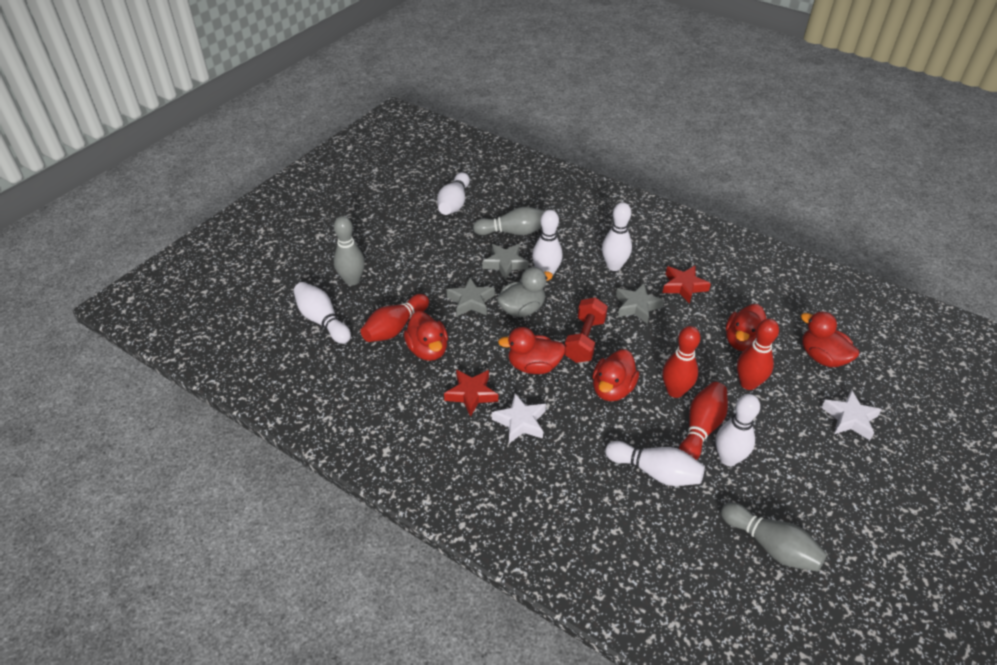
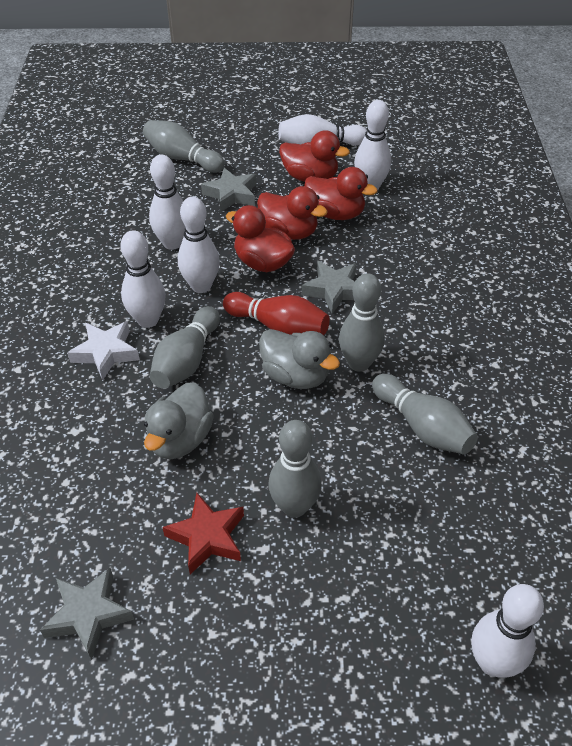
grey bowling pin: 3 -> 5
grey duck: 1 -> 2
red bowling pin: 4 -> 1
red duck: 5 -> 4
red dumbbell: 1 -> 0
red star: 2 -> 1
white star: 2 -> 1

